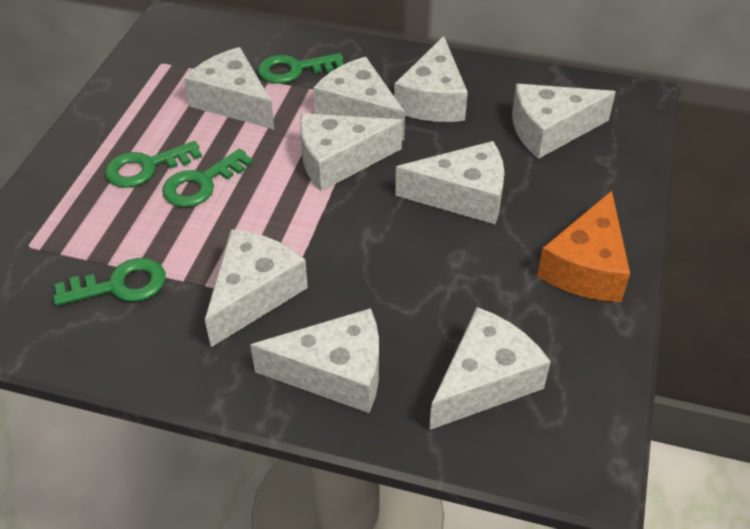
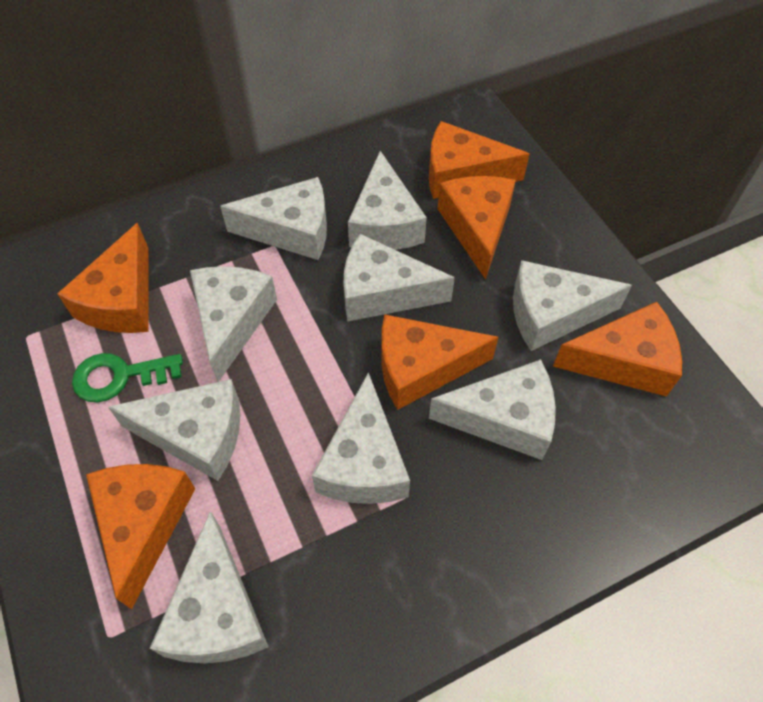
green key: 4 -> 1
orange cheese: 1 -> 6

